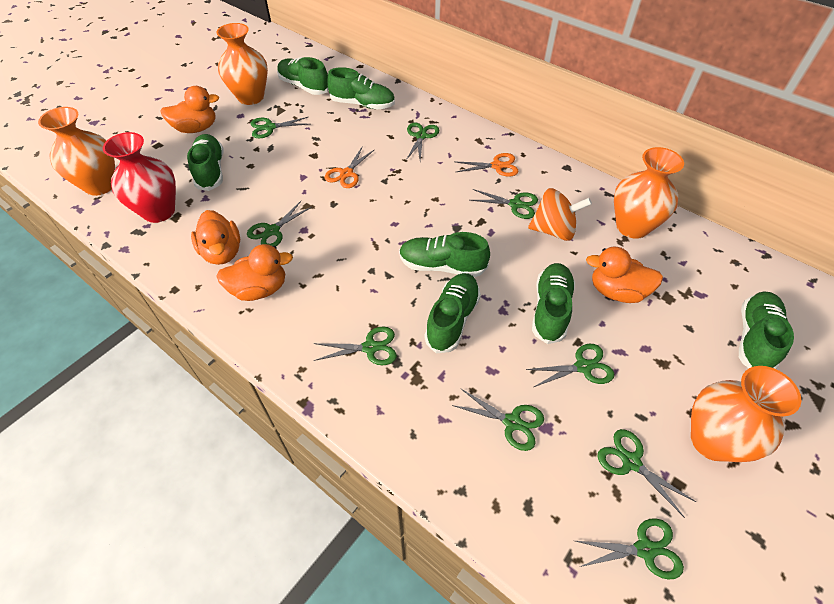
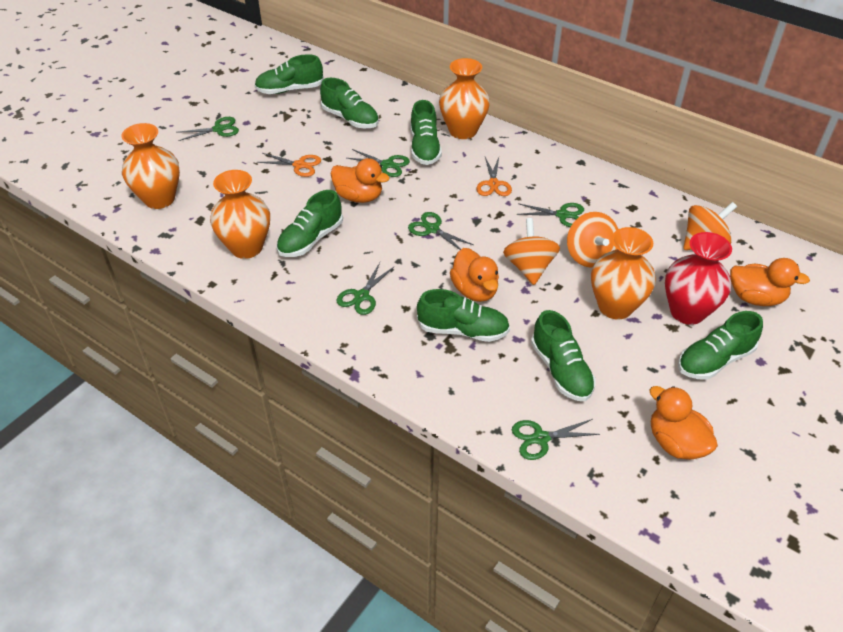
green scissors: 9 -> 6
orange spinning top: 1 -> 3

